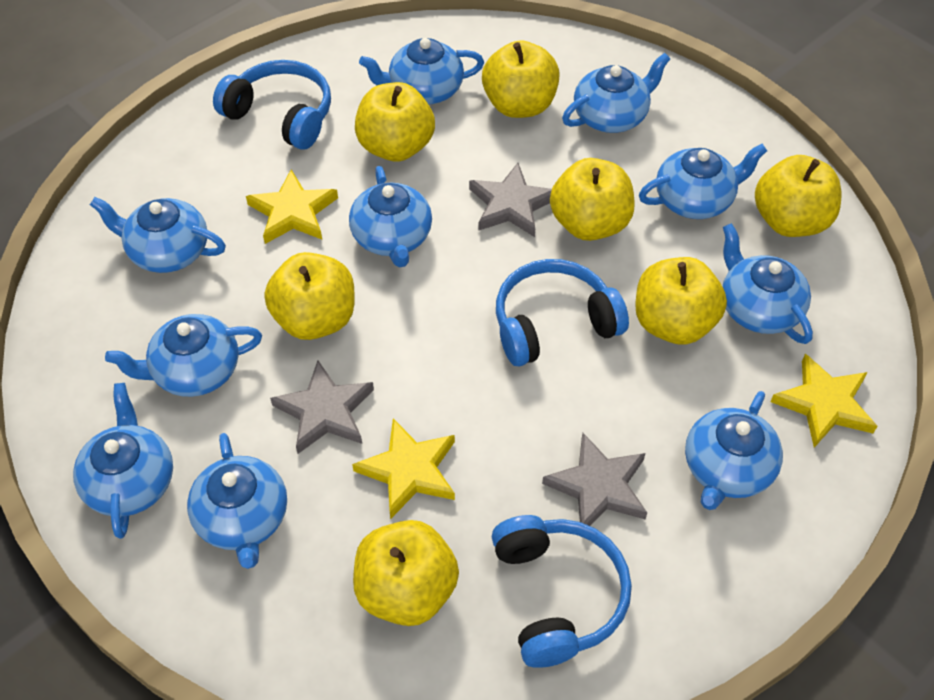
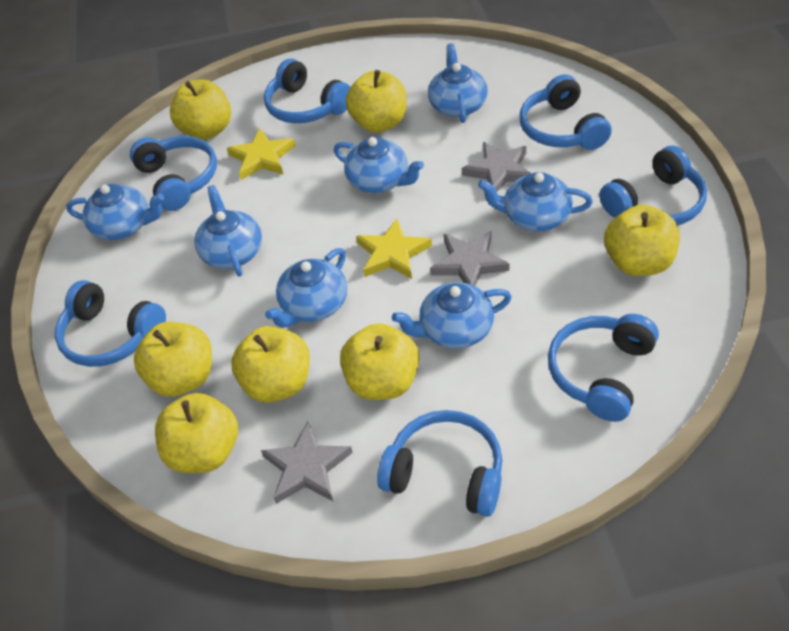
blue headphones: 3 -> 7
blue teapot: 10 -> 7
yellow star: 3 -> 2

